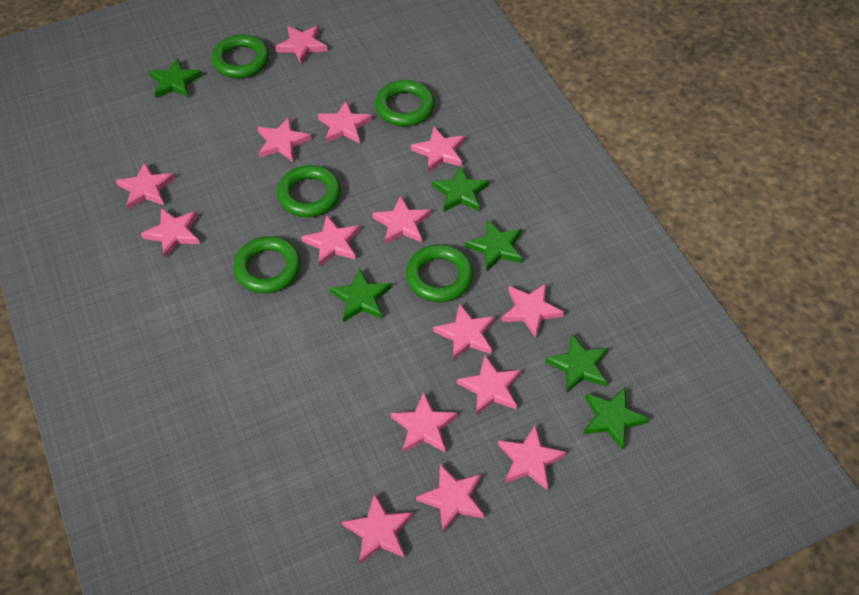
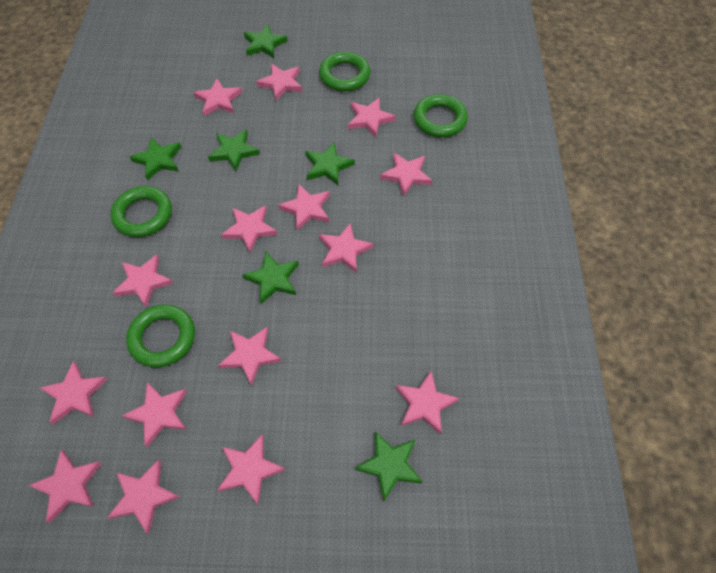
green ring: 5 -> 4

